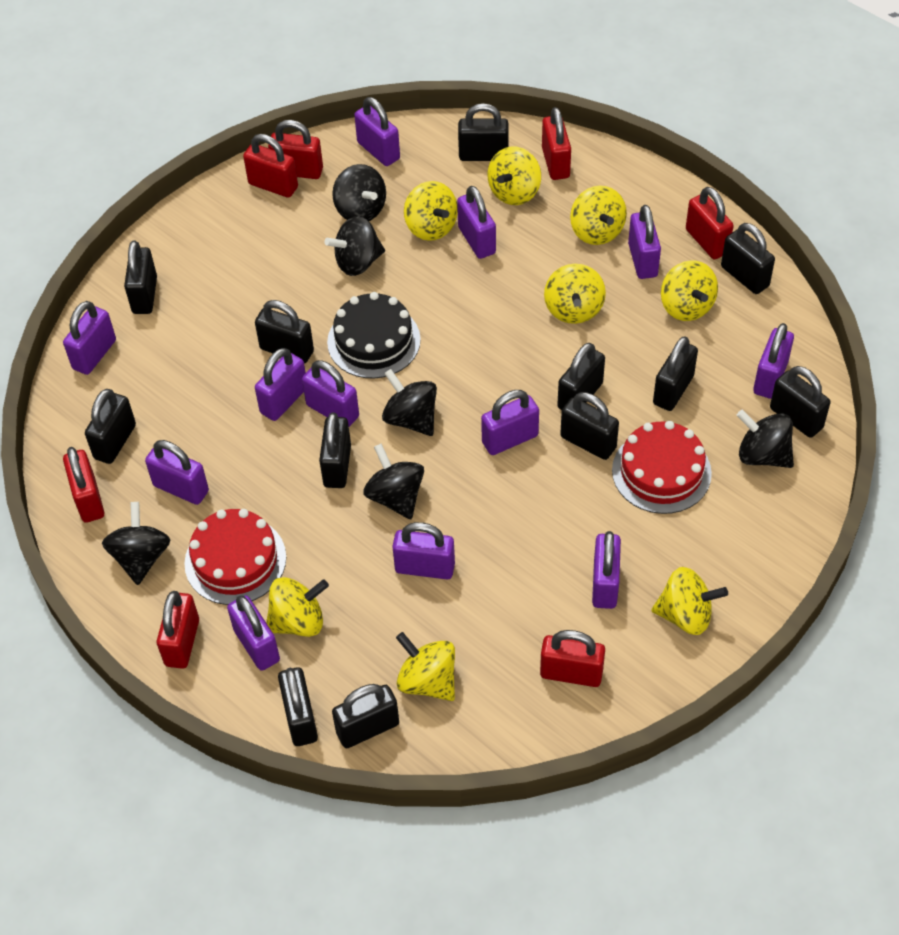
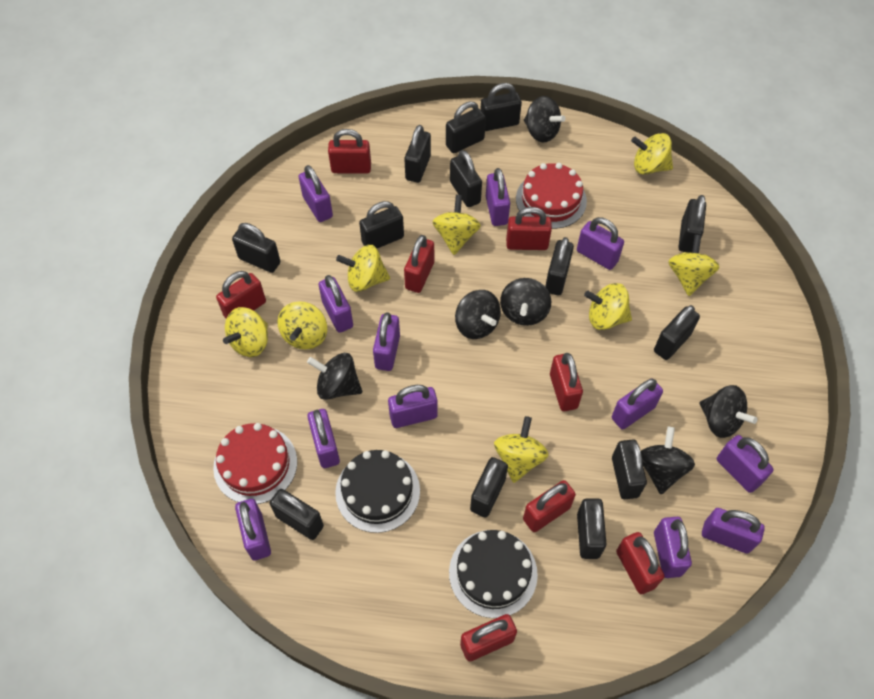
black cake: 1 -> 2
black padlock: 12 -> 13
red padlock: 7 -> 8

